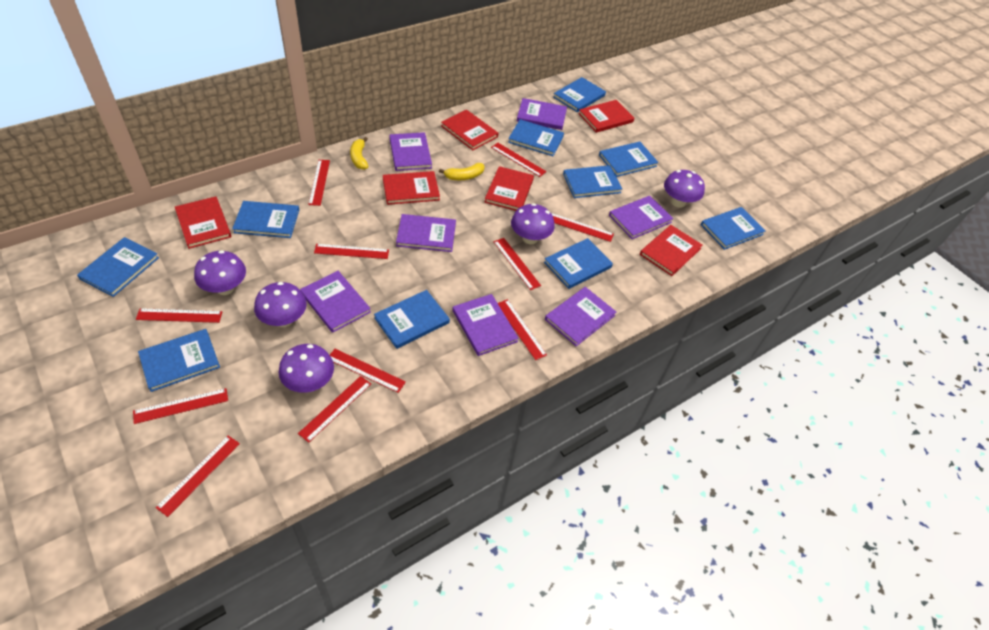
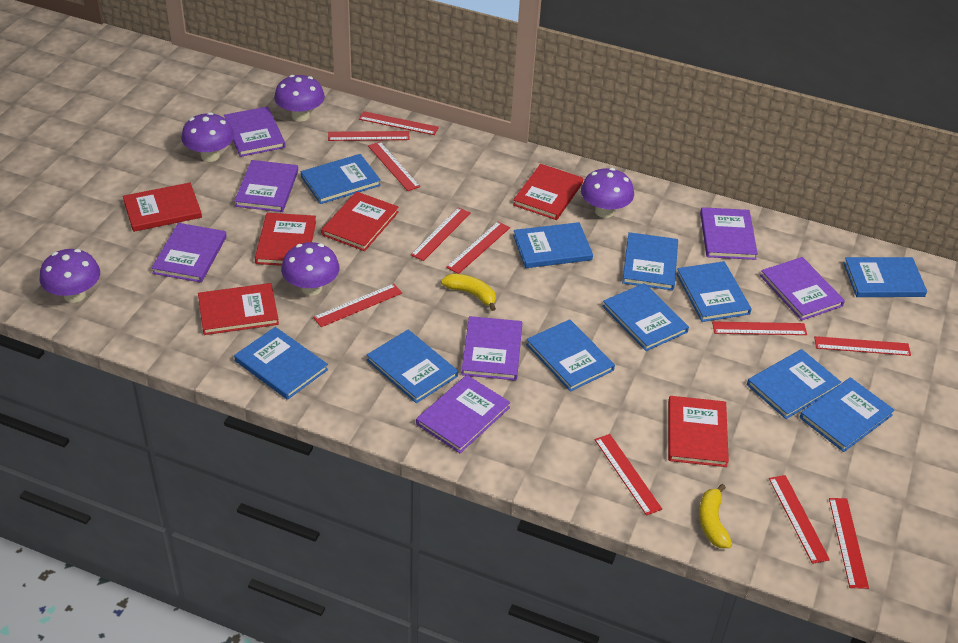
blue book: 10 -> 11

